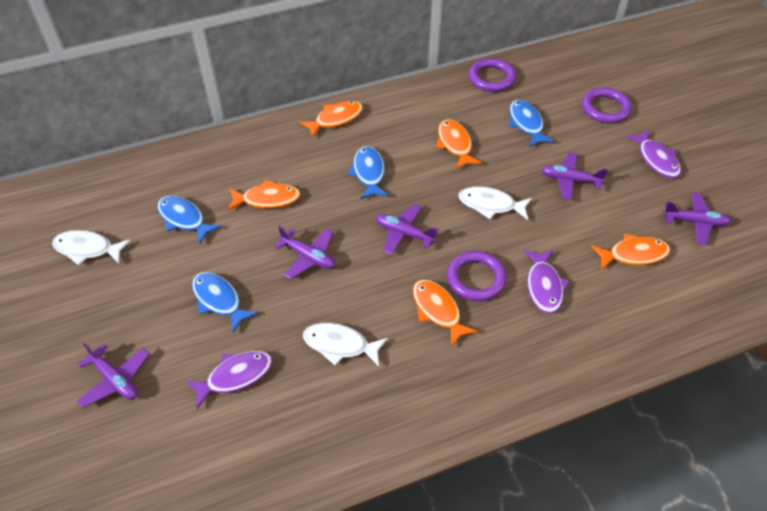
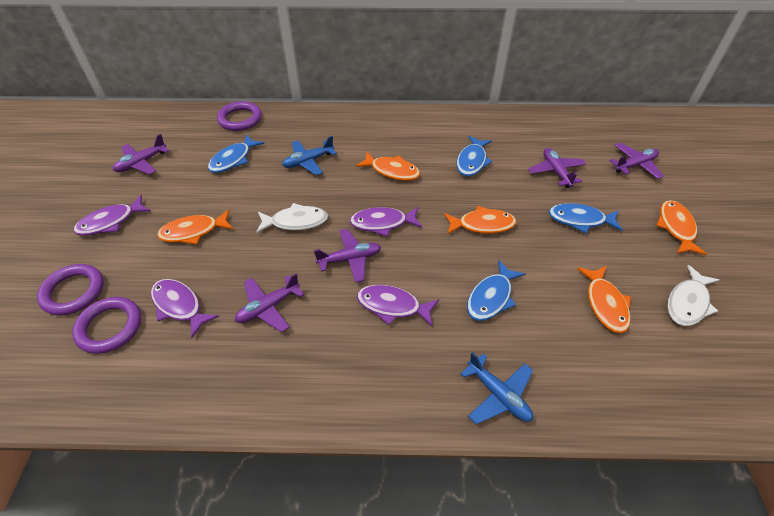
blue plane: 0 -> 2
purple fish: 3 -> 4
white fish: 3 -> 2

